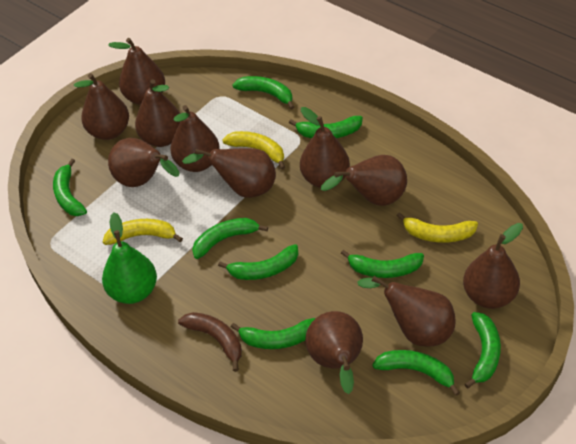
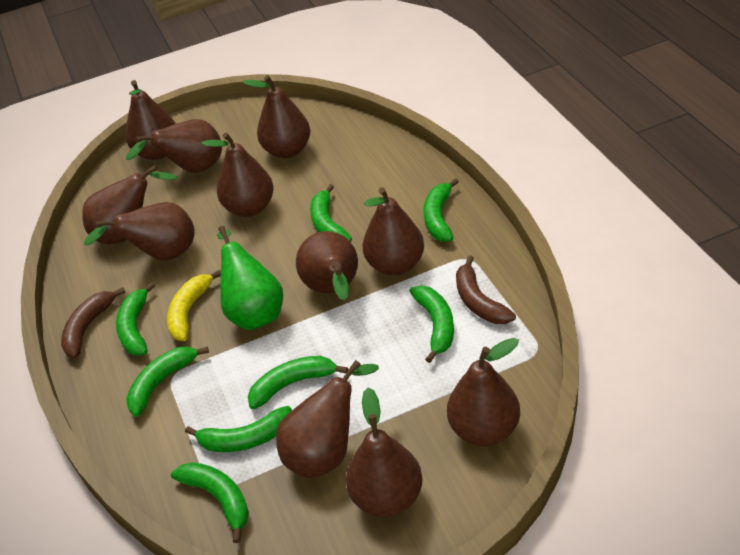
brown banana: 1 -> 2
green banana: 9 -> 8
yellow banana: 3 -> 1

